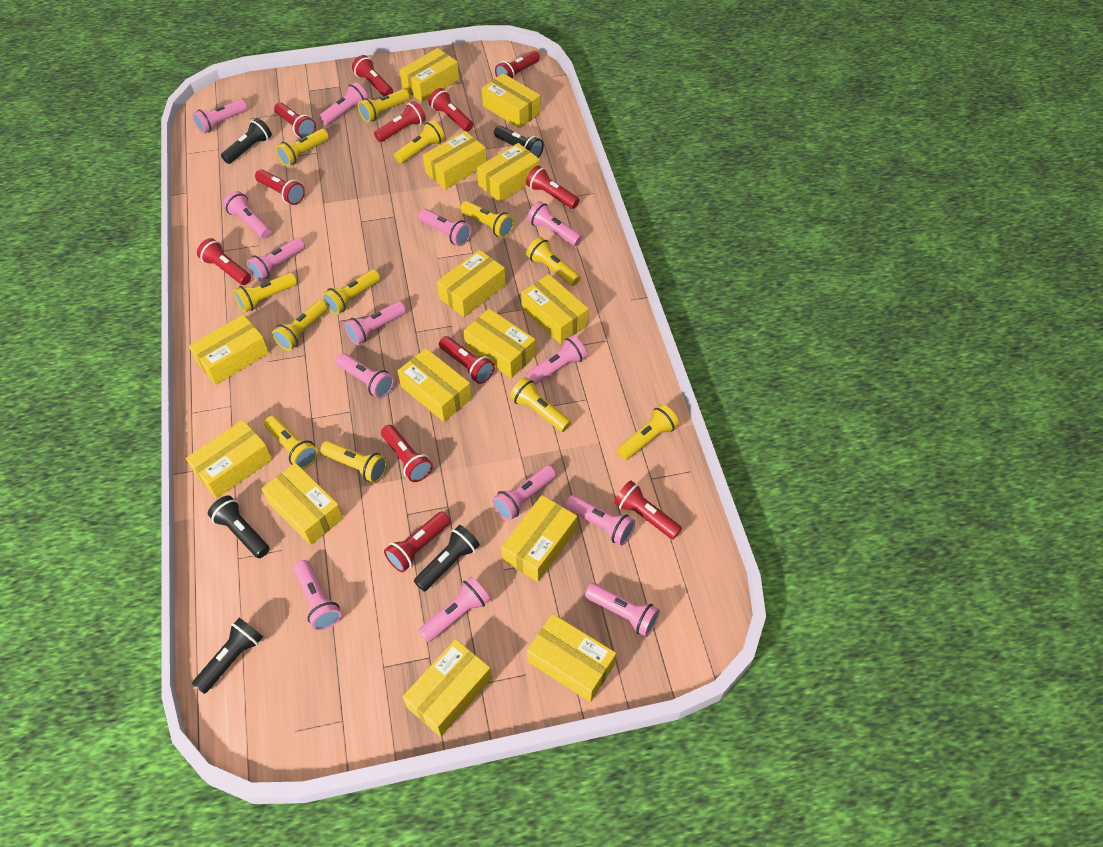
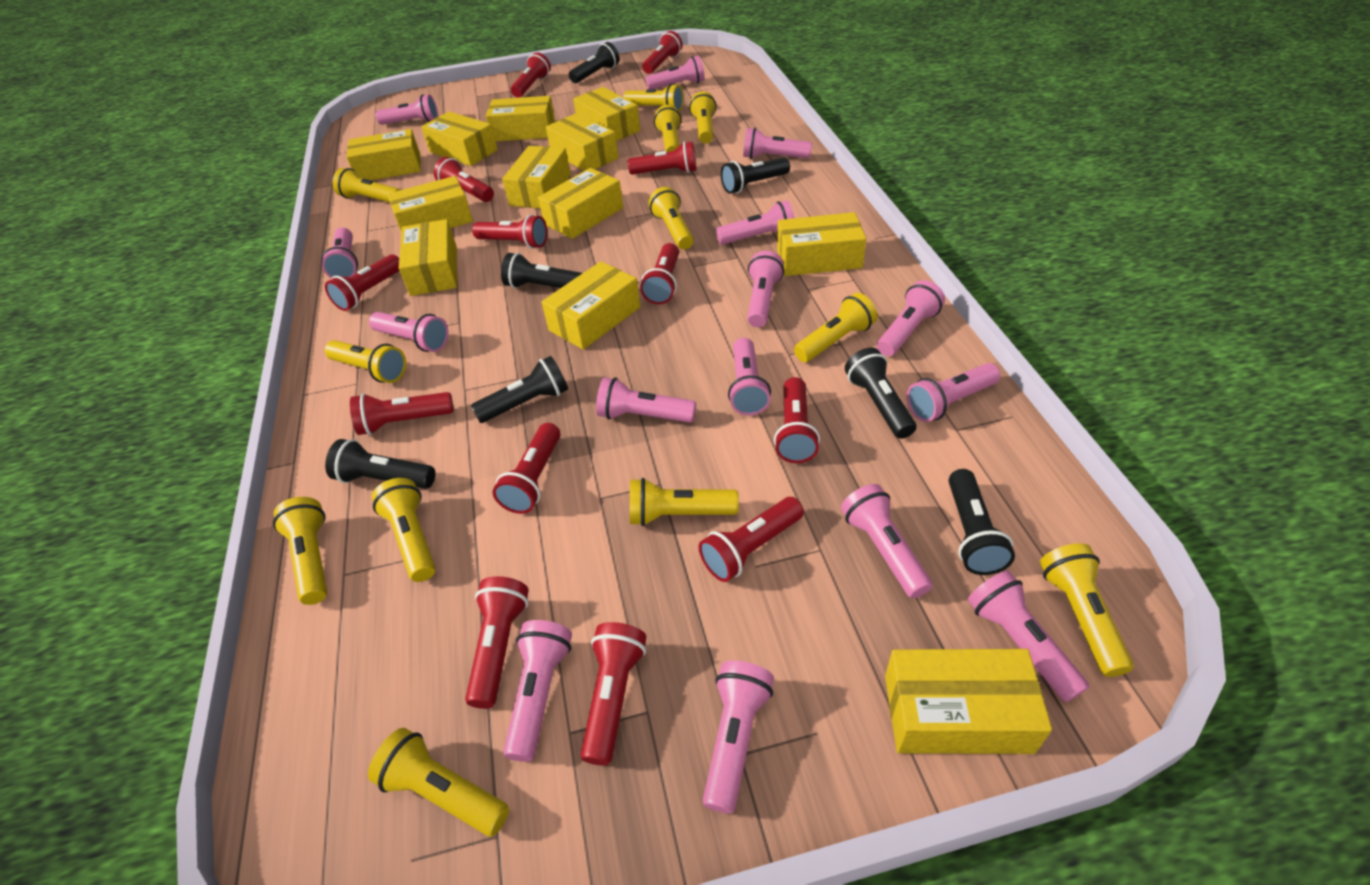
black flashlight: 5 -> 7
pink flashlight: 14 -> 15
red flashlight: 12 -> 13
yellow box: 14 -> 12

